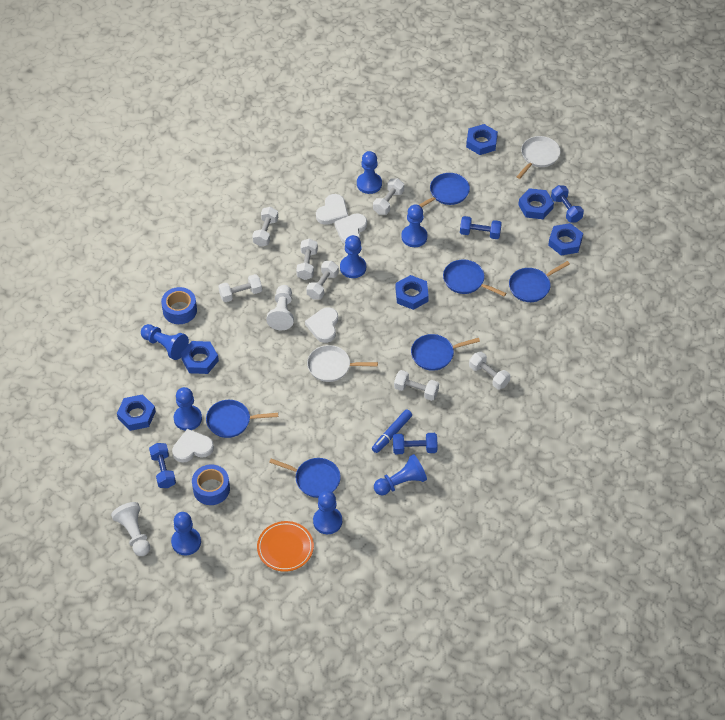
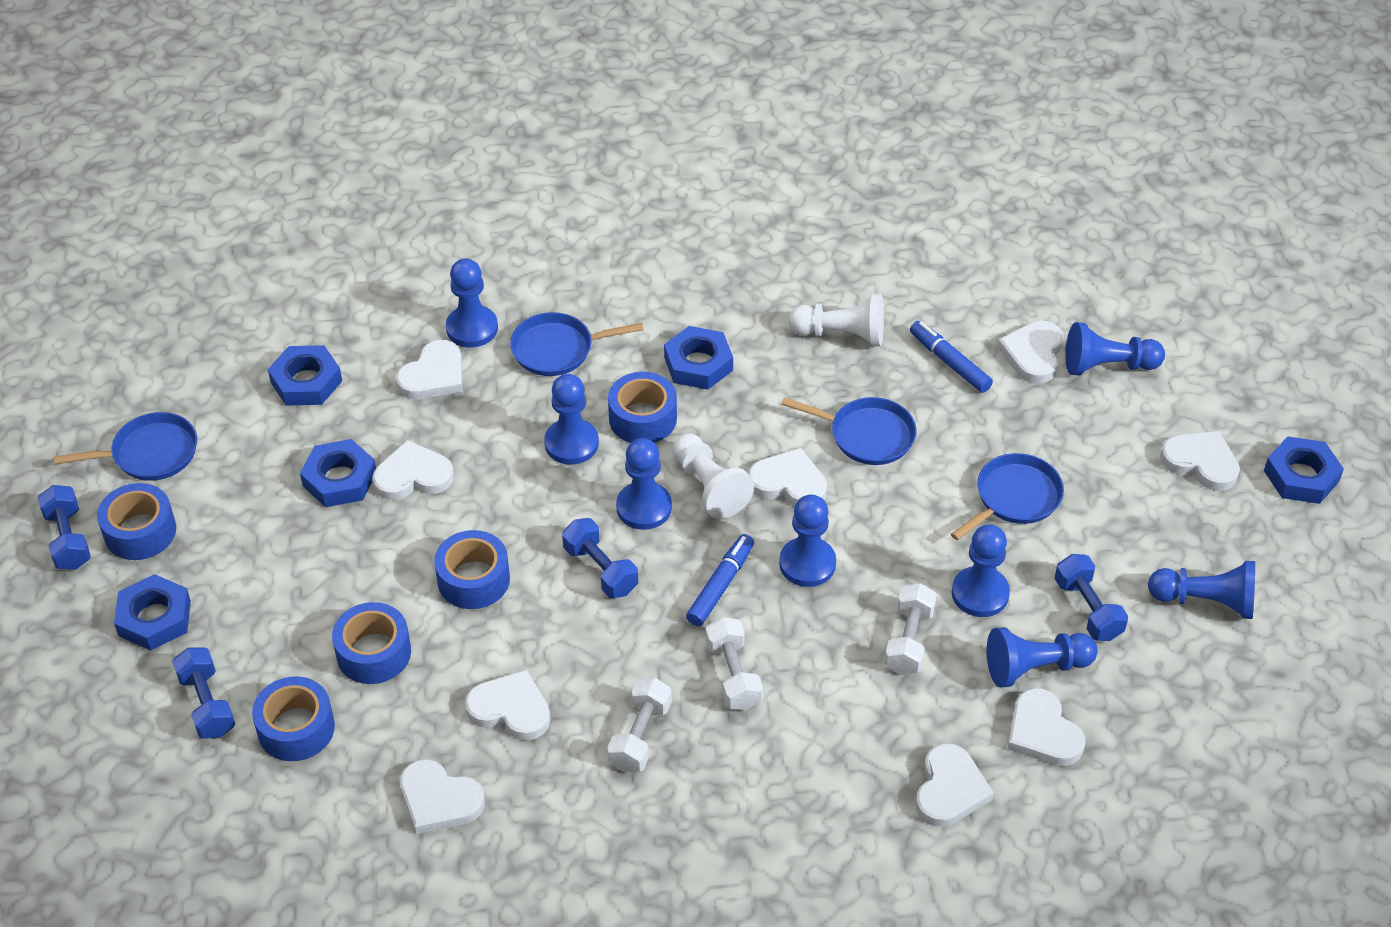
blue marker: 1 -> 2
blue nut: 6 -> 5
blue pan: 6 -> 4
blue tape: 2 -> 5
orange plate: 1 -> 0
white dumbbell: 7 -> 3
white heart: 4 -> 9
white pan: 2 -> 0

